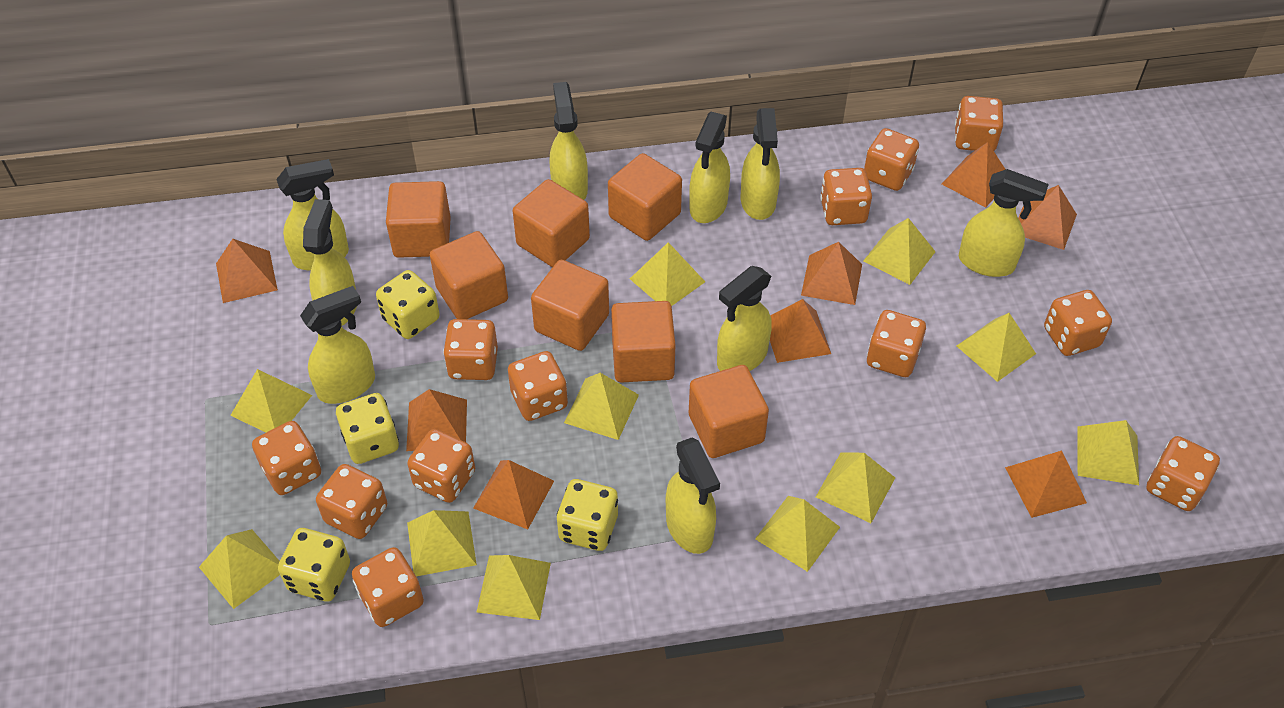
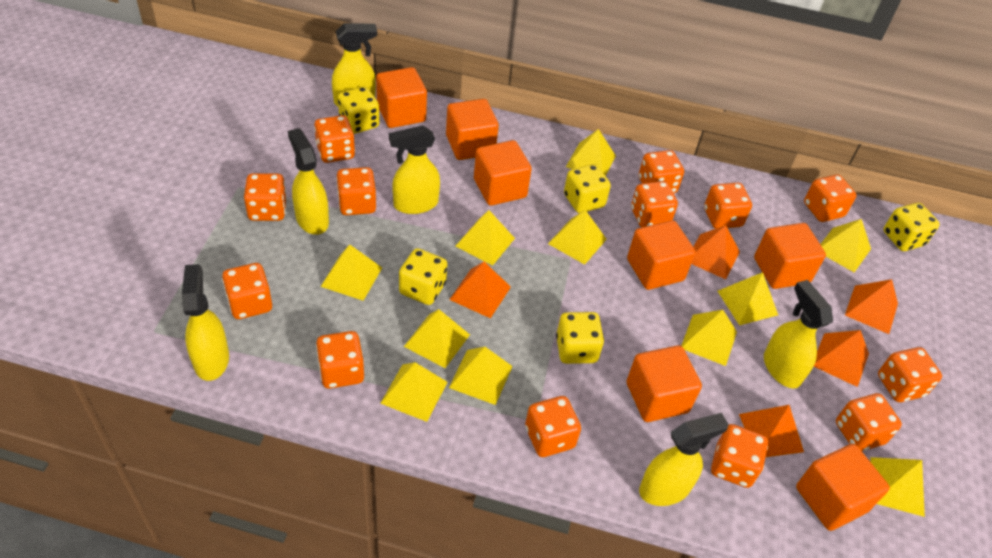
orange dice: 12 -> 13
orange pyramid: 8 -> 5
yellow dice: 4 -> 5
yellow spray bottle: 9 -> 6

